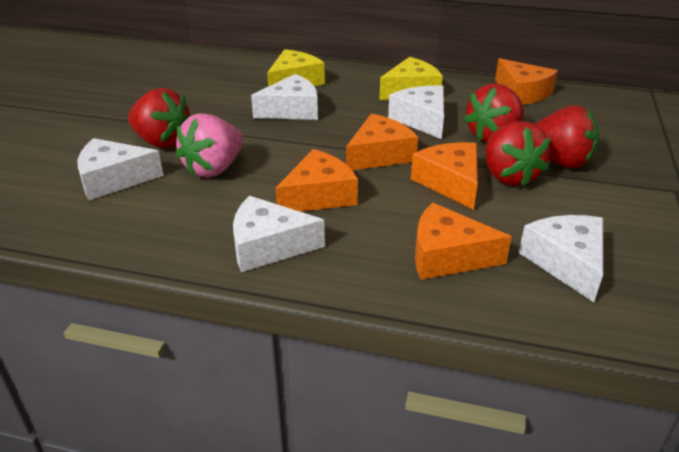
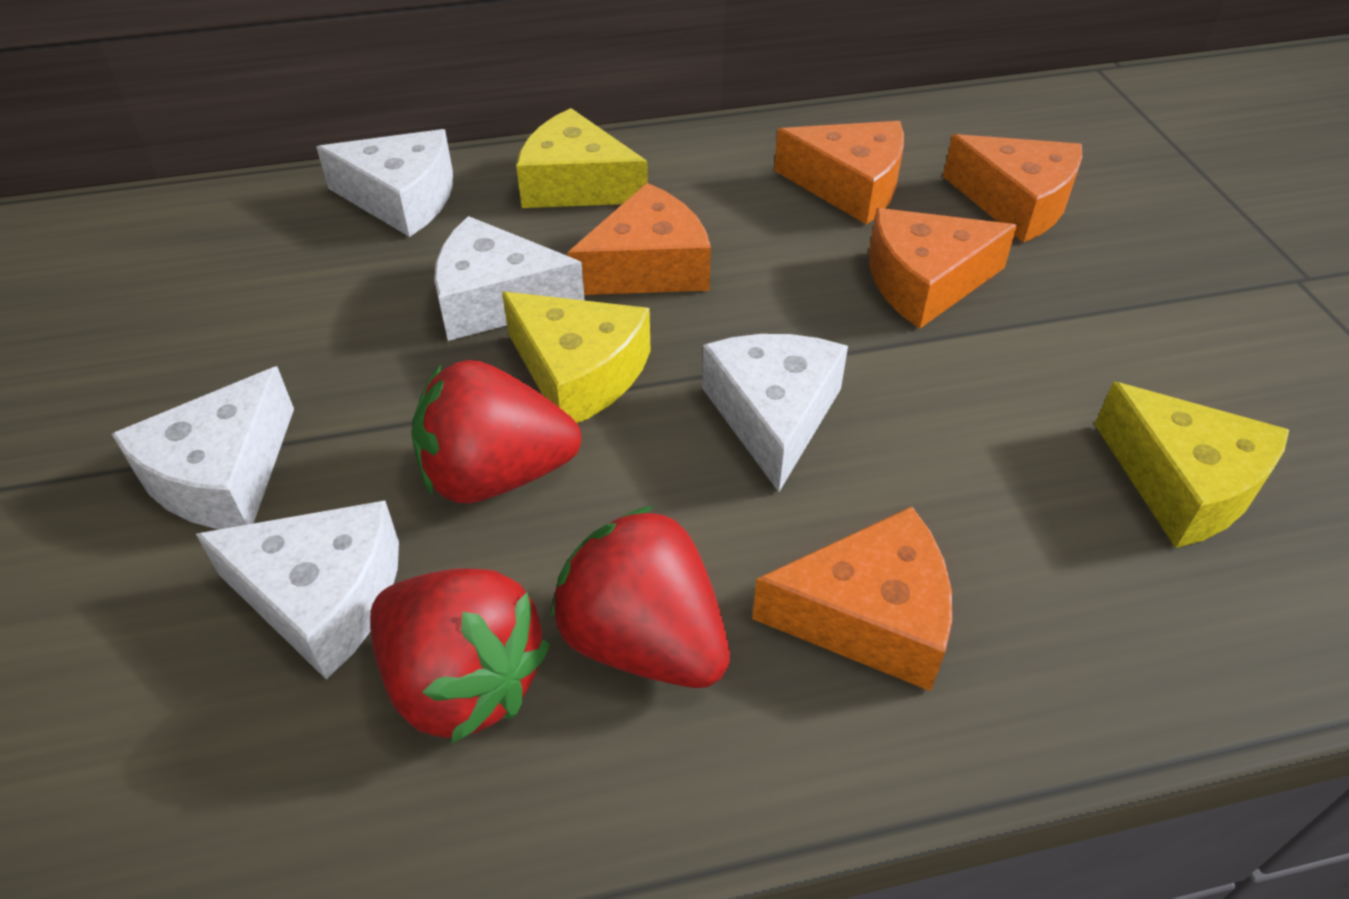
pink strawberry: 1 -> 0
red strawberry: 4 -> 3
yellow cheese: 2 -> 3

